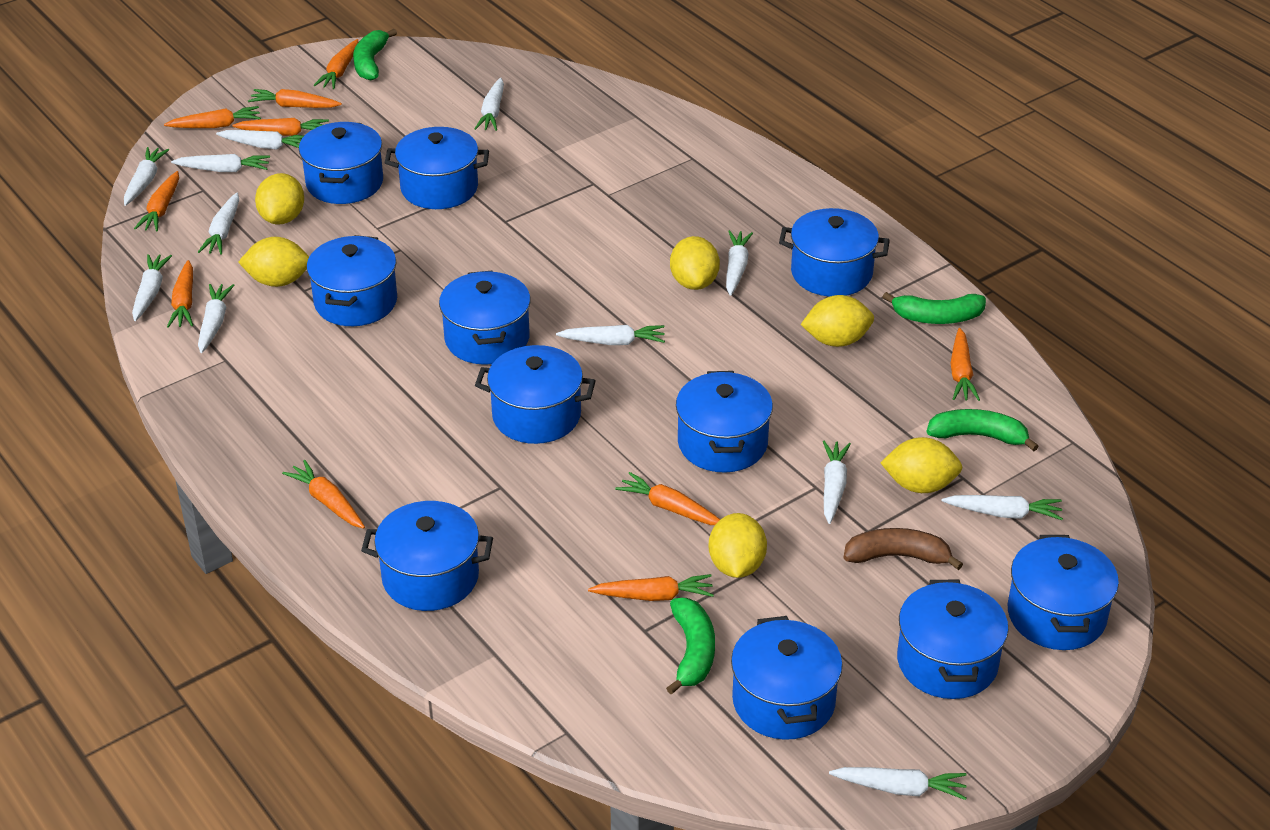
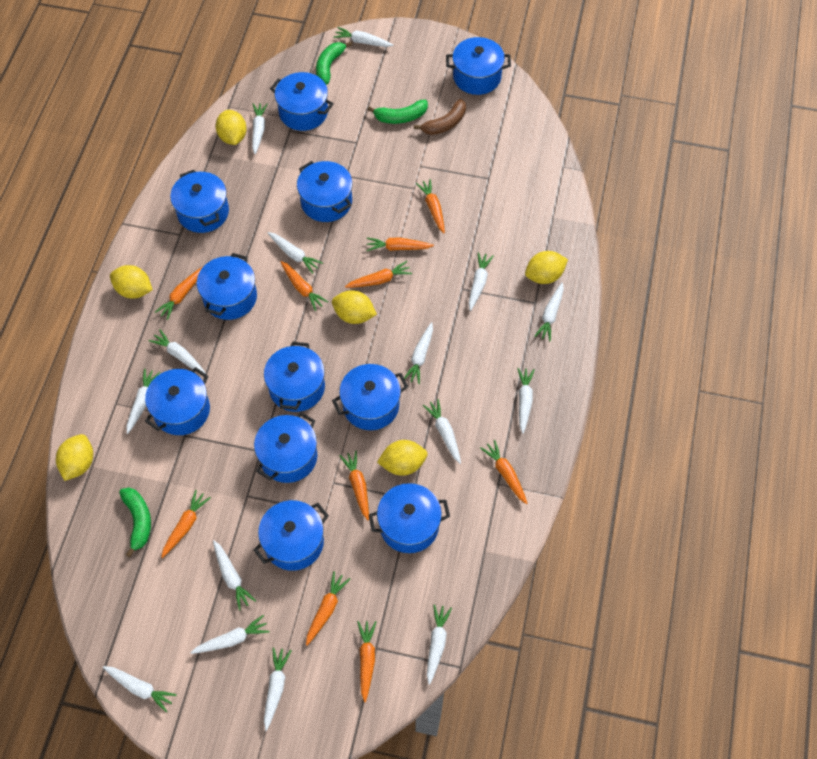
green banana: 4 -> 3
white carrot: 12 -> 15

